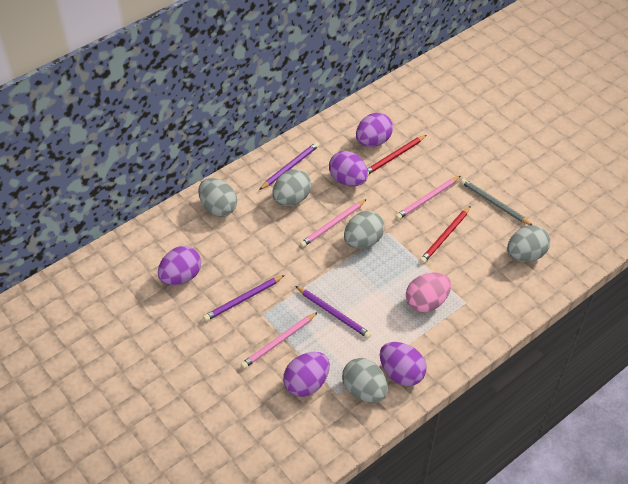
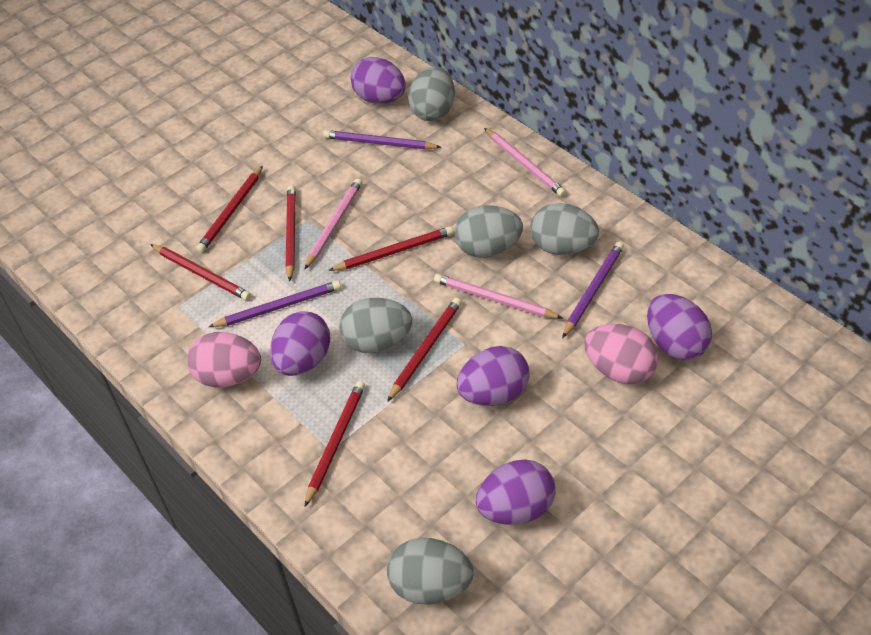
grey pencil: 1 -> 0
pink egg: 1 -> 2
red pencil: 2 -> 6

